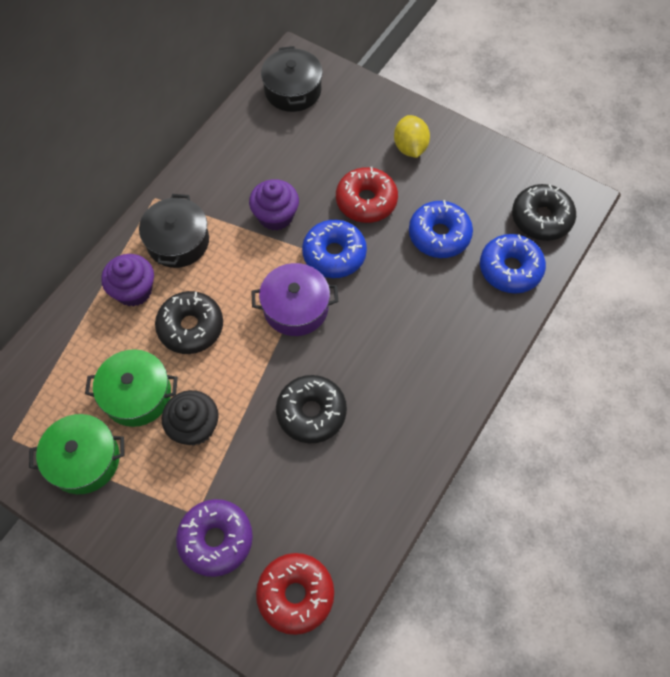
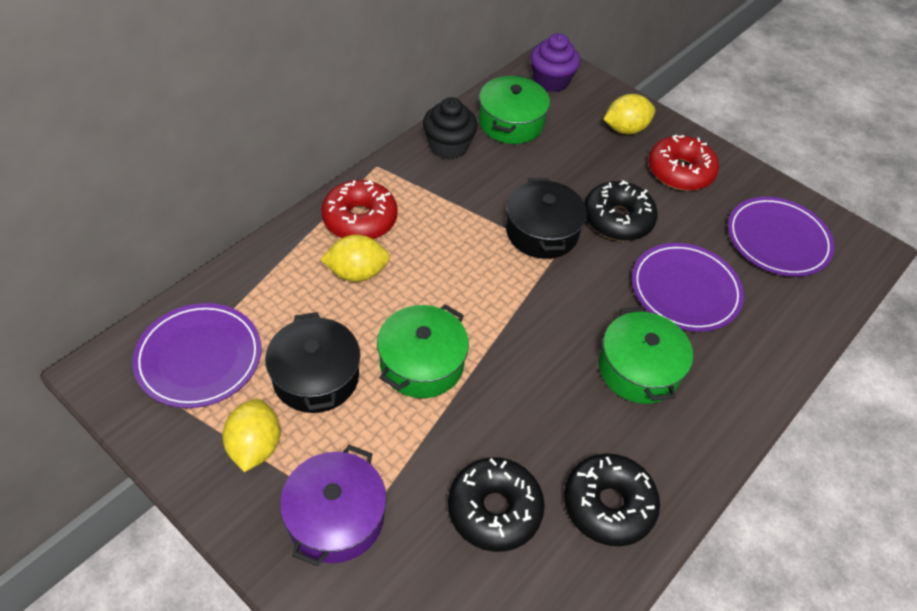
blue donut: 3 -> 0
green pot: 2 -> 3
purple cupcake: 2 -> 1
purple donut: 1 -> 0
purple plate: 0 -> 3
yellow lemon: 1 -> 3

